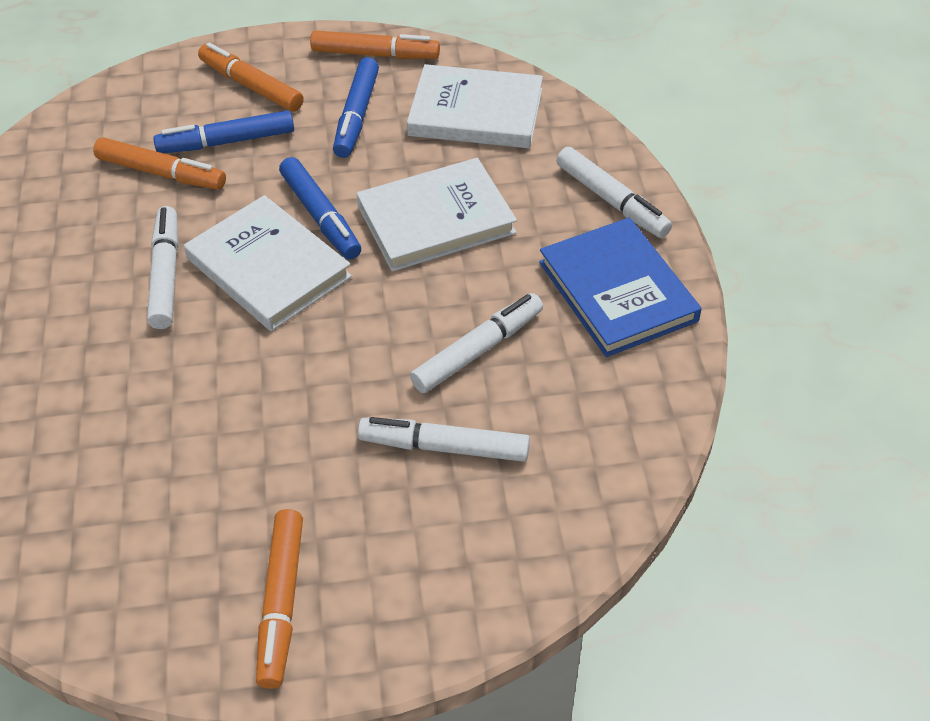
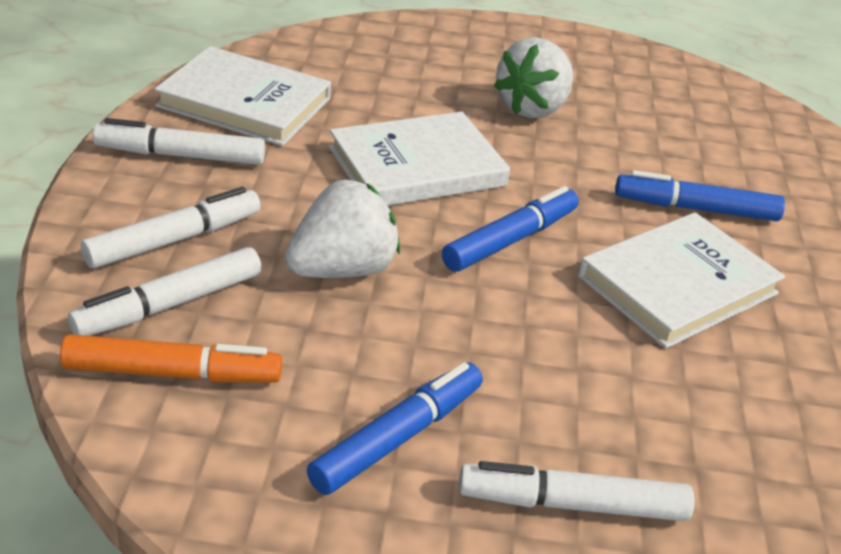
blue book: 1 -> 0
orange marker: 4 -> 1
white strawberry: 0 -> 2

